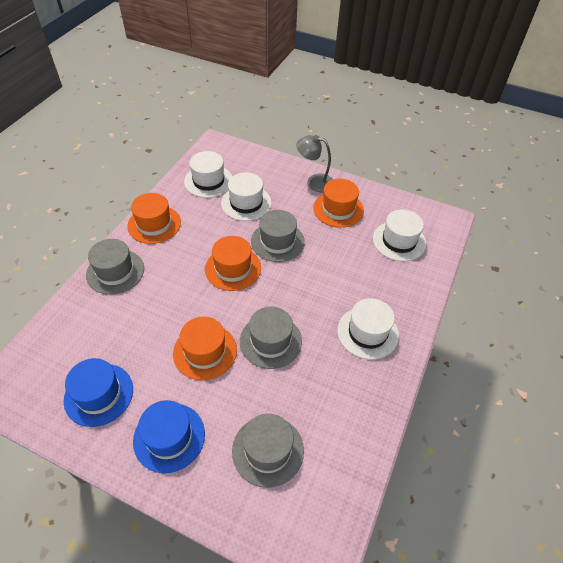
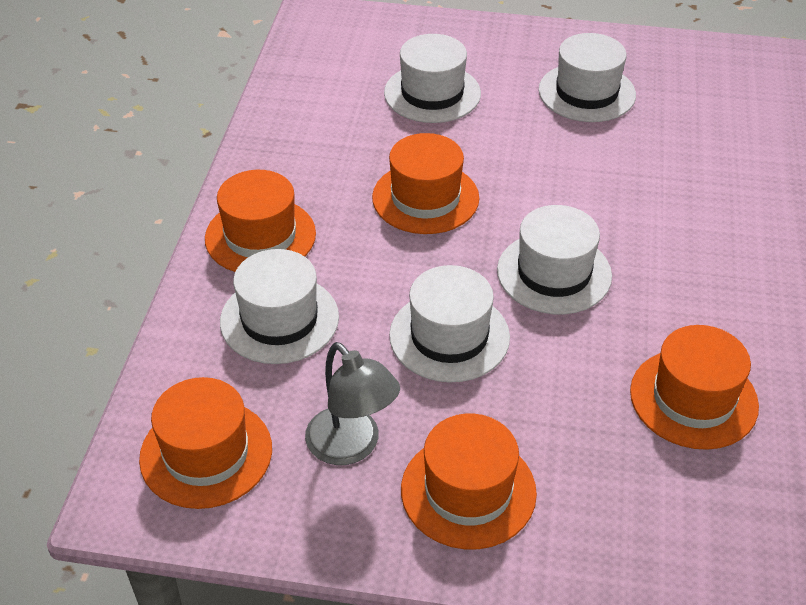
blue hat: 2 -> 0
grey hat: 4 -> 0
orange hat: 4 -> 5
white hat: 4 -> 5

